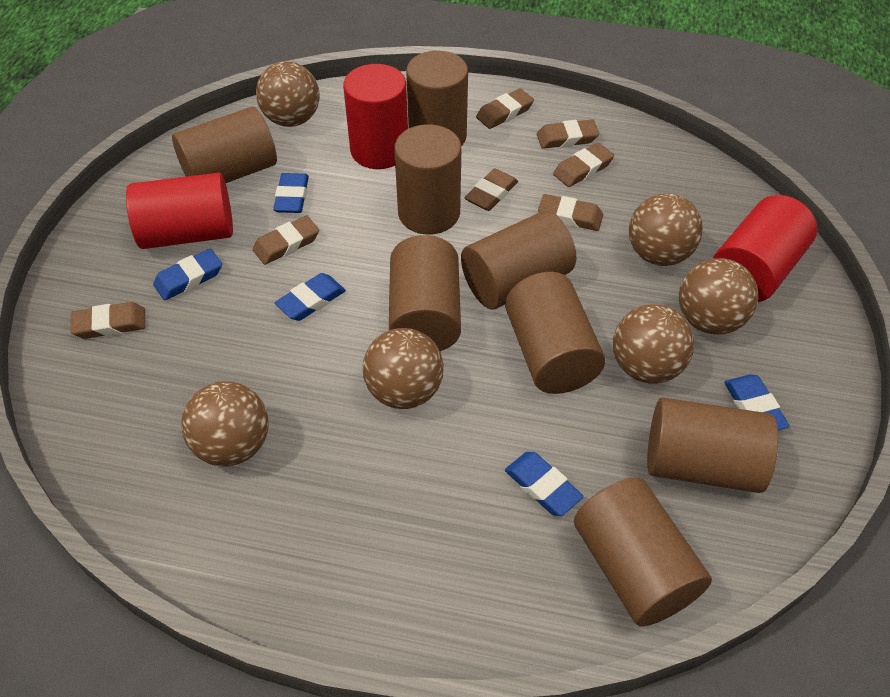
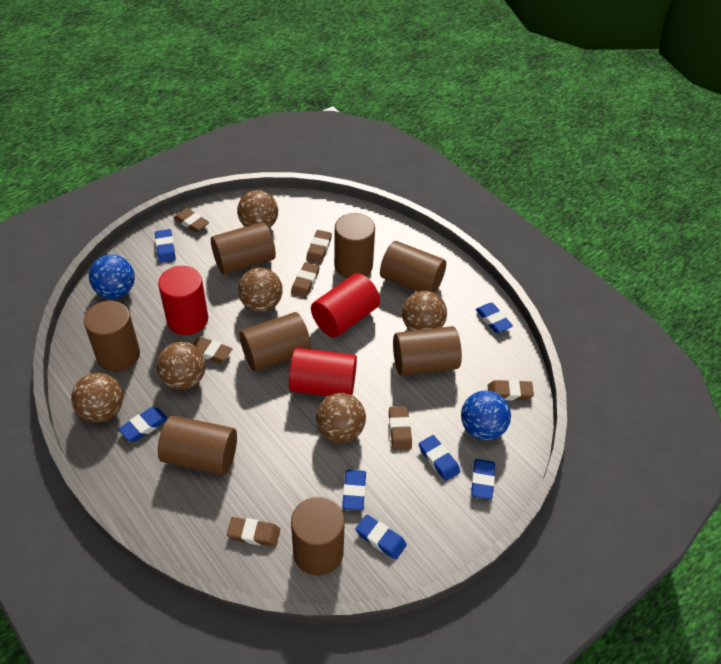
blue ball: 0 -> 2
blue eraser: 5 -> 7

